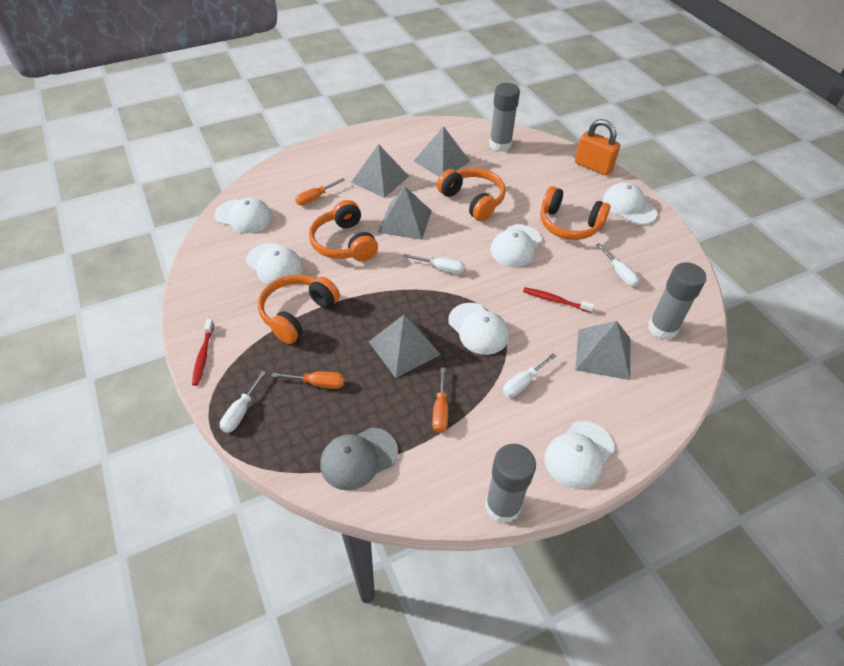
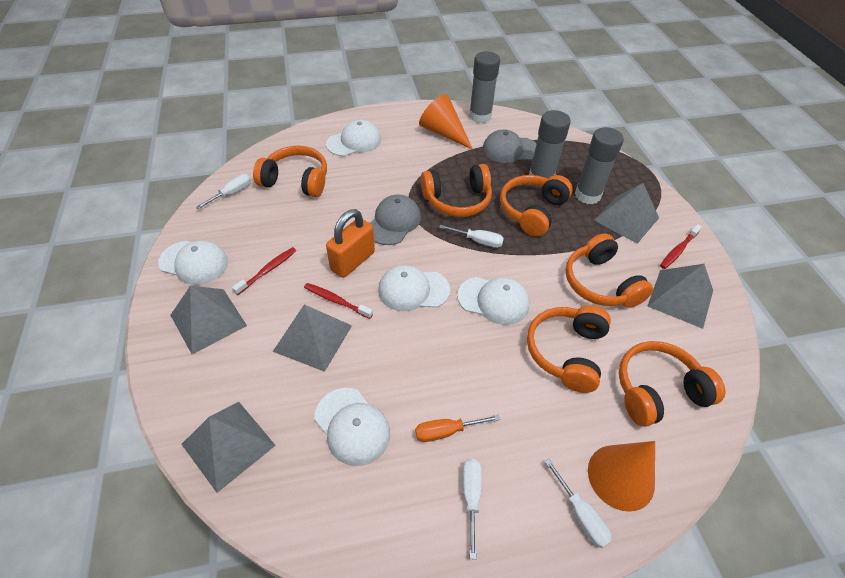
grey cap: 1 -> 2
orange cone: 0 -> 2
orange headphones: 4 -> 6
orange screwdriver: 3 -> 1
red toothbrush: 2 -> 3
white cap: 6 -> 5

